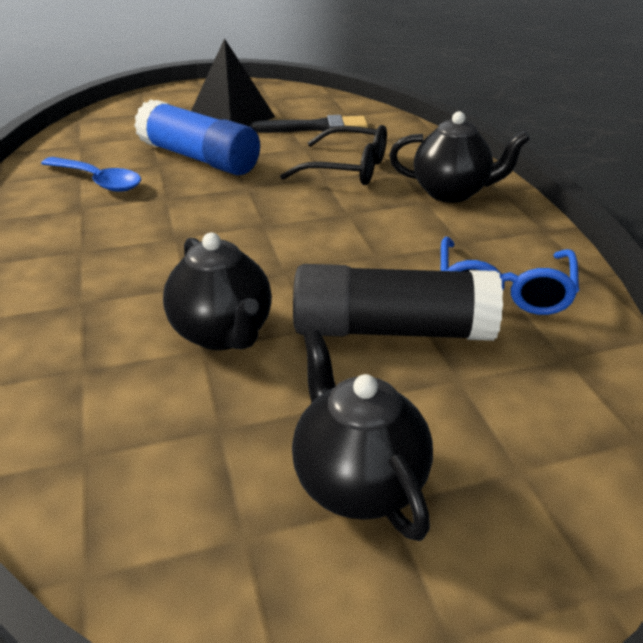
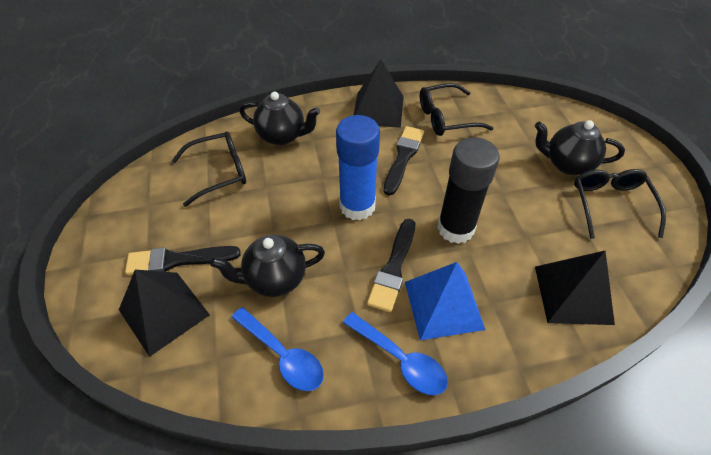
black brush: 1 -> 3
black glasses: 1 -> 3
black pyramid: 1 -> 3
blue glasses: 1 -> 0
blue pyramid: 0 -> 1
blue spoon: 1 -> 2

